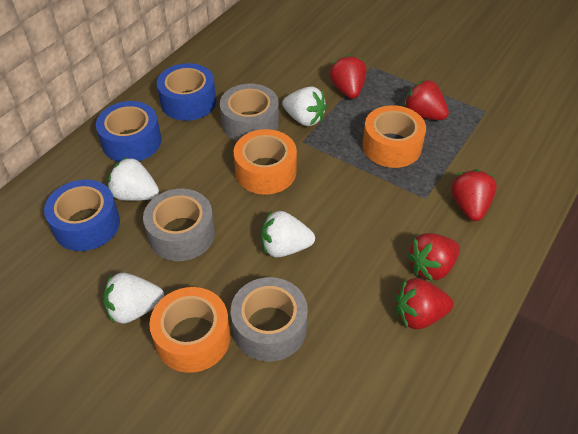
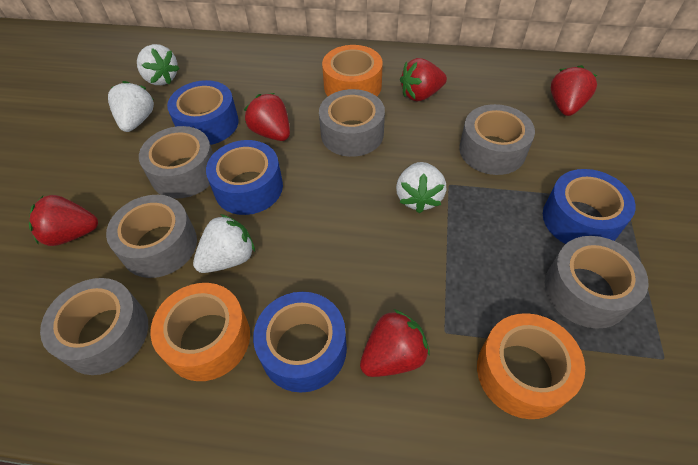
blue tape: 3 -> 4
grey tape: 3 -> 6

